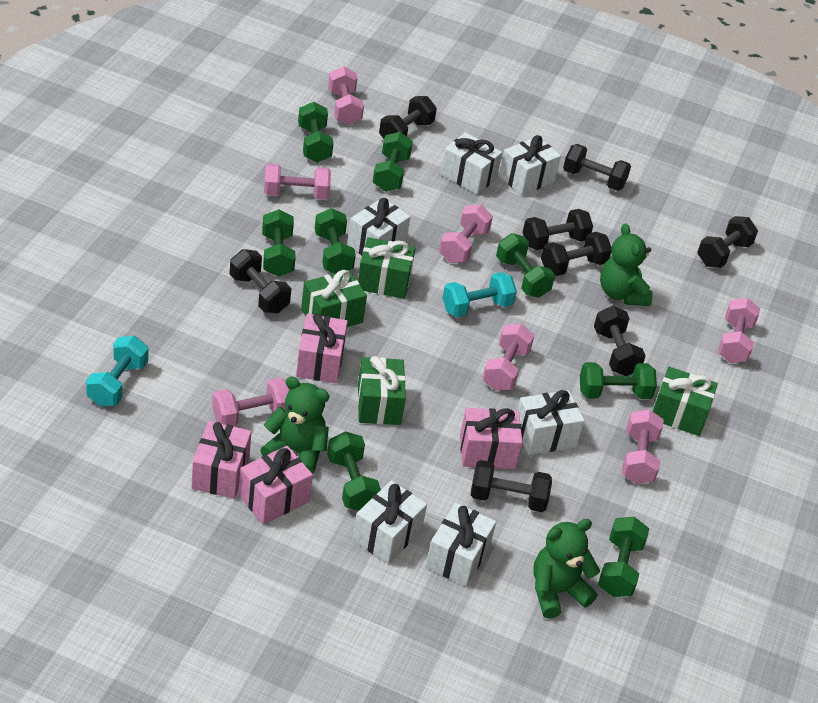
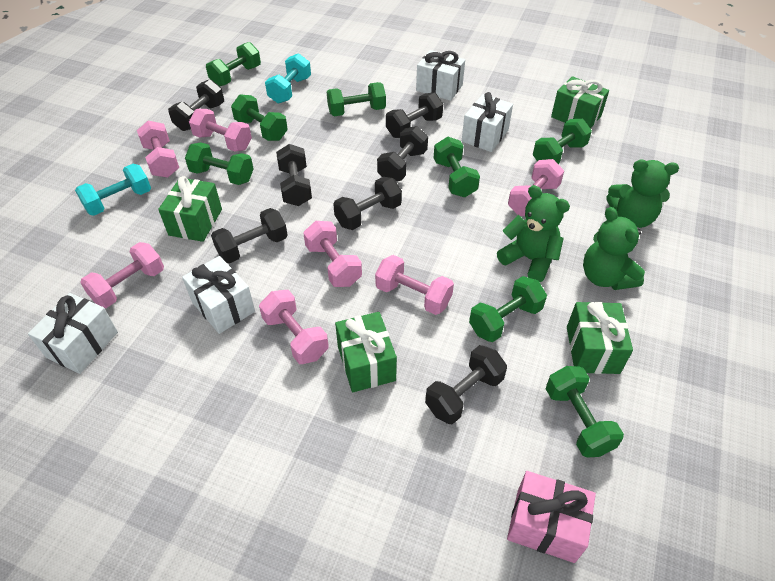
black dumbbell: 8 -> 7
pink gift: 4 -> 1
white gift: 6 -> 4

